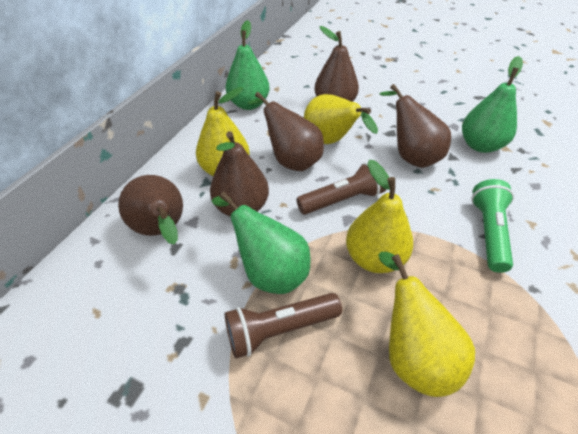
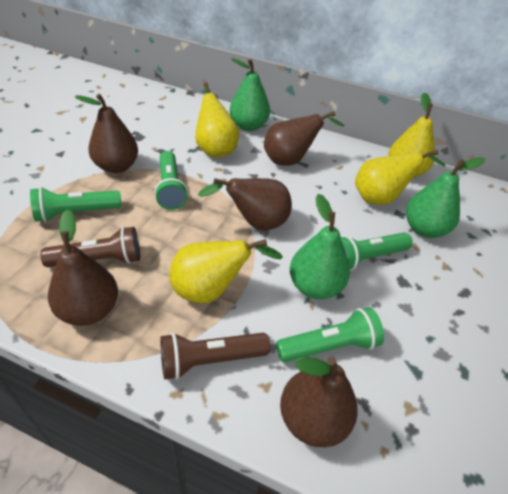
green flashlight: 1 -> 4

